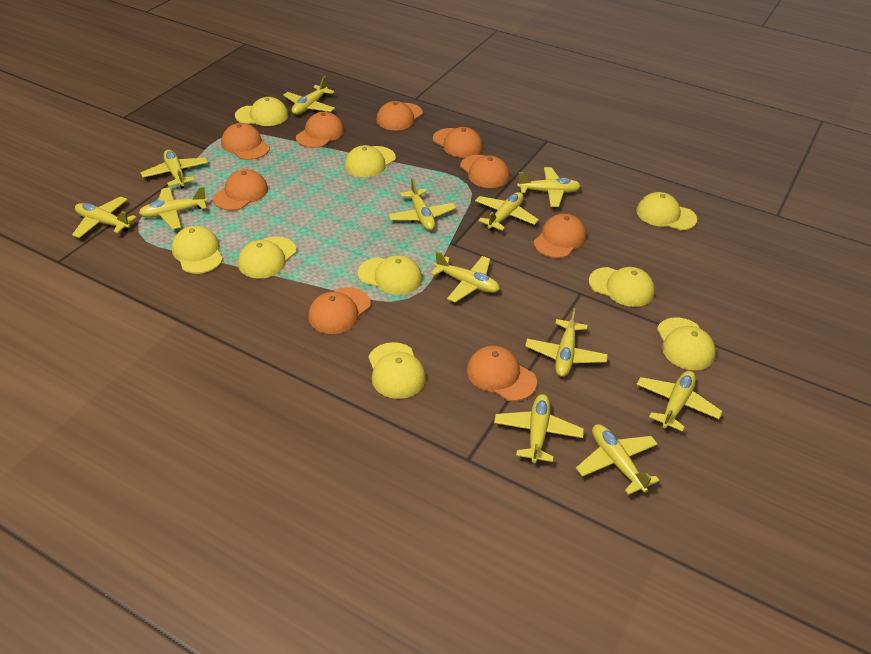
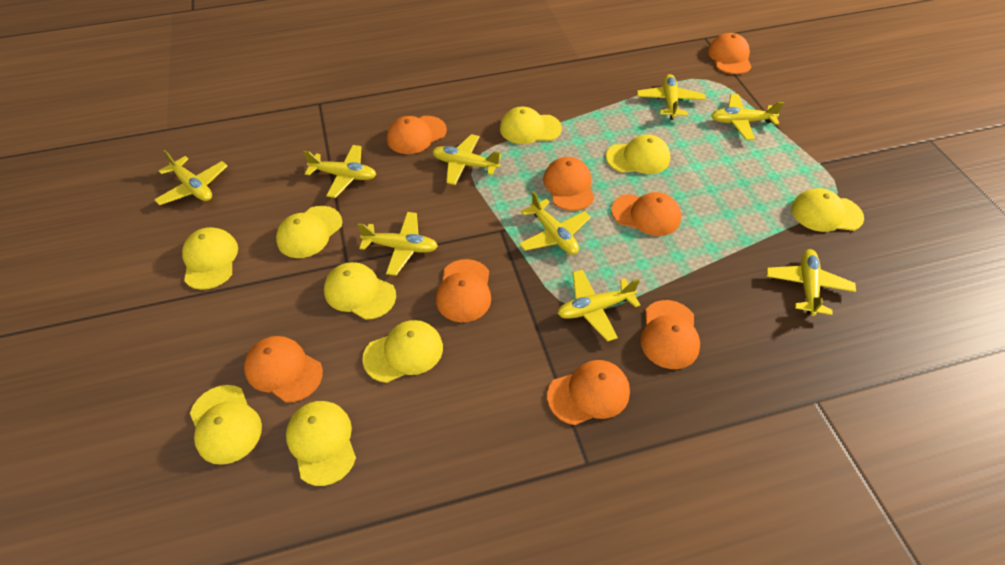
orange cap: 9 -> 8
yellow plane: 12 -> 9

